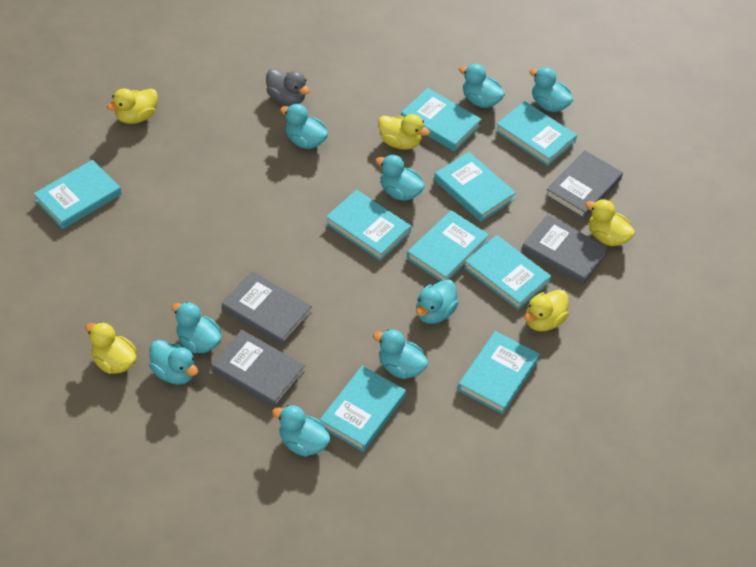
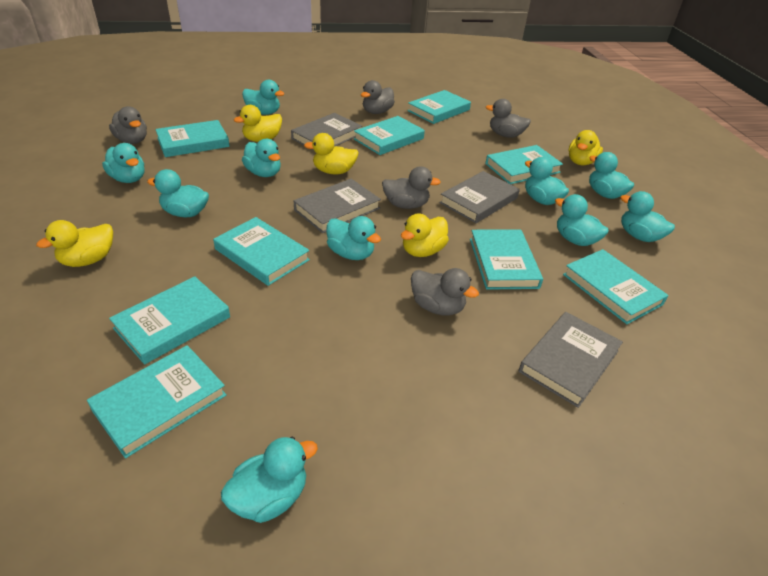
grey duck: 1 -> 5
turquoise duck: 9 -> 10

